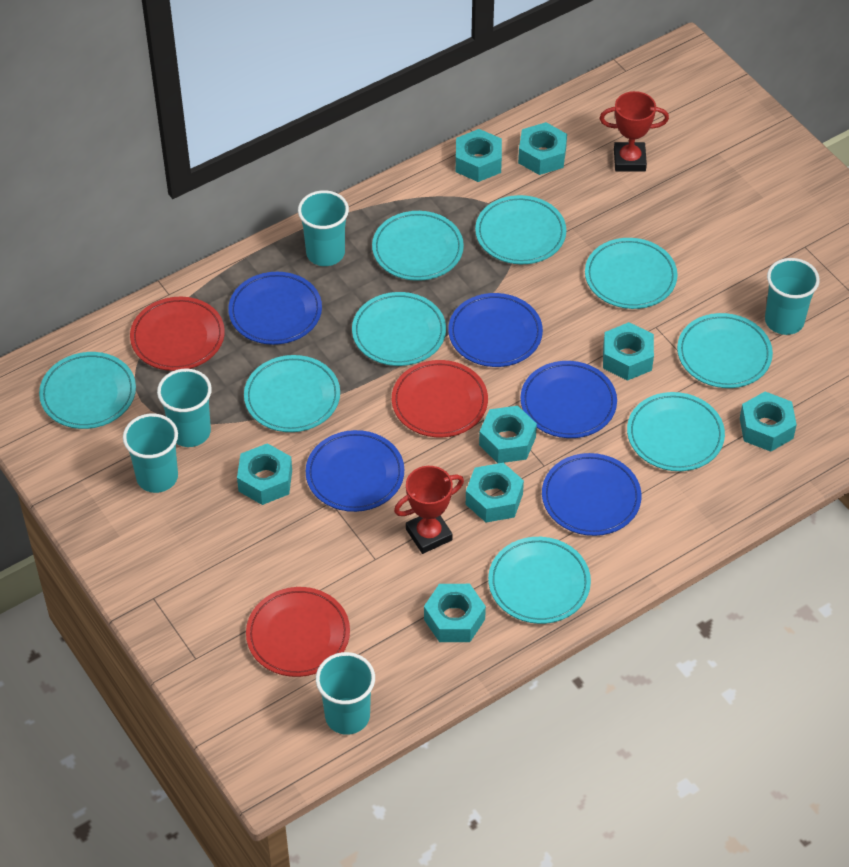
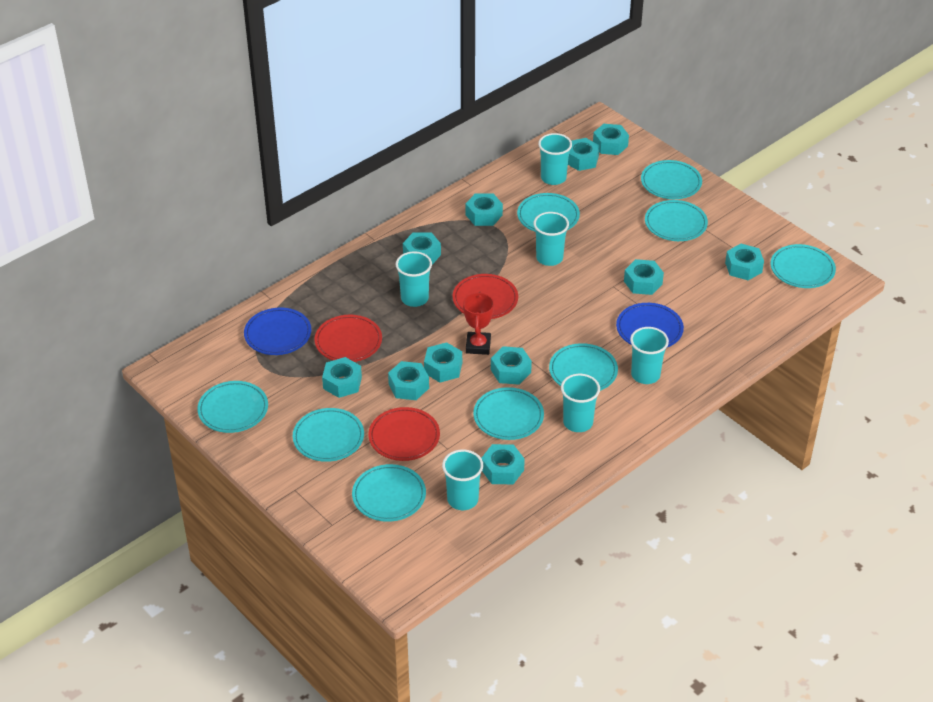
blue plate: 5 -> 2
red trophy: 2 -> 1
turquoise cup: 5 -> 6
turquoise nut: 8 -> 11

